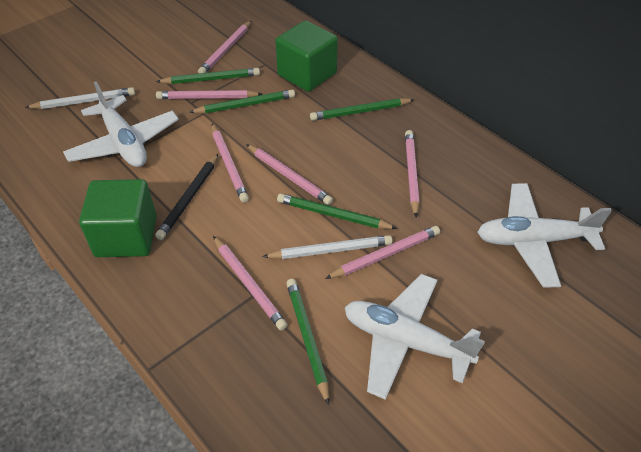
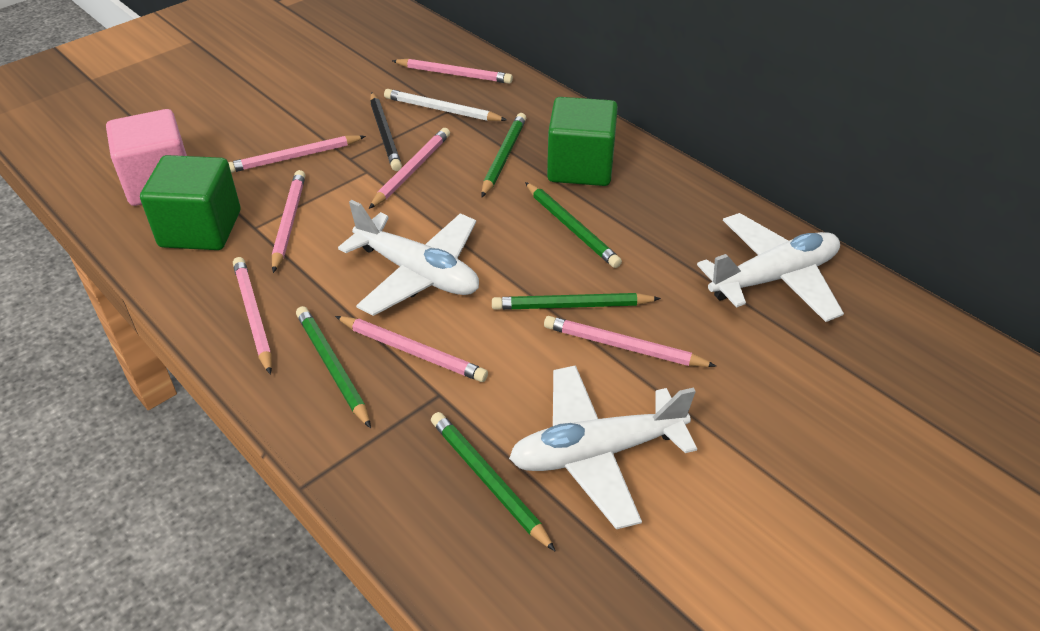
pink cube: 0 -> 1
white pencil: 2 -> 1

